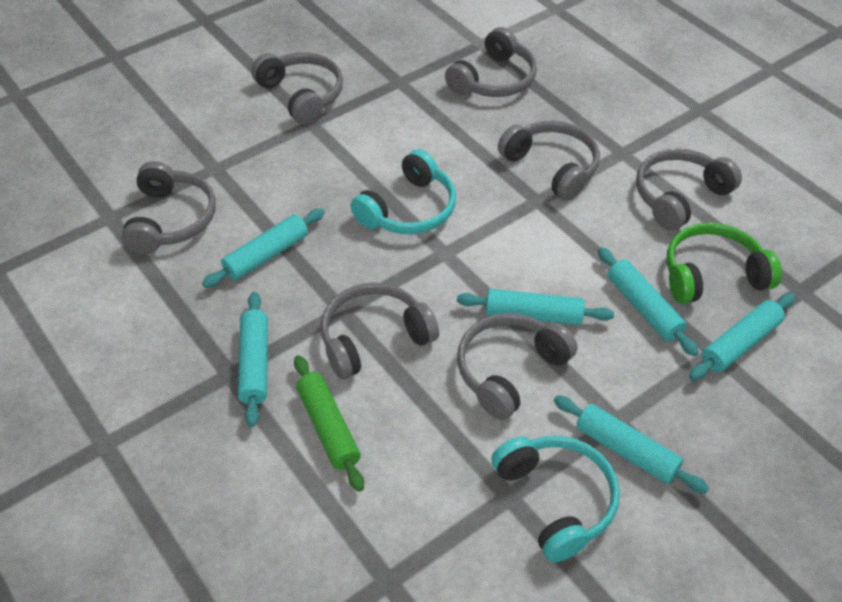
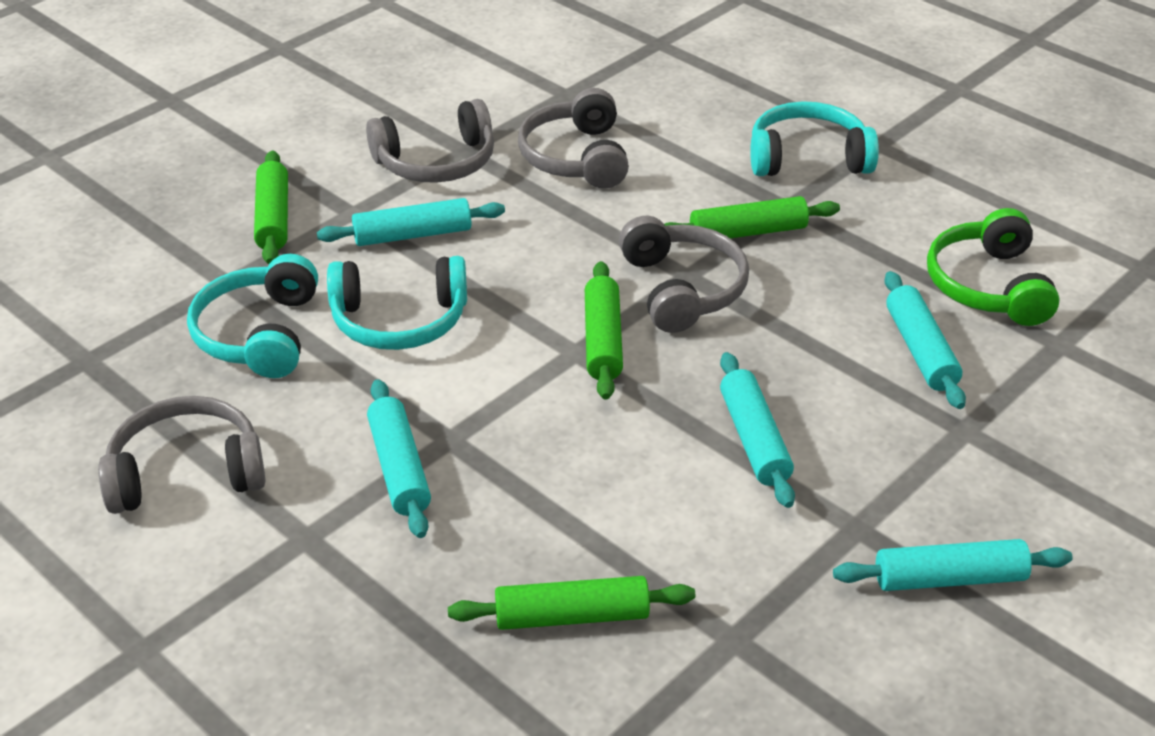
green rolling pin: 1 -> 4
grey headphones: 7 -> 4
turquoise headphones: 2 -> 3
turquoise rolling pin: 6 -> 5

